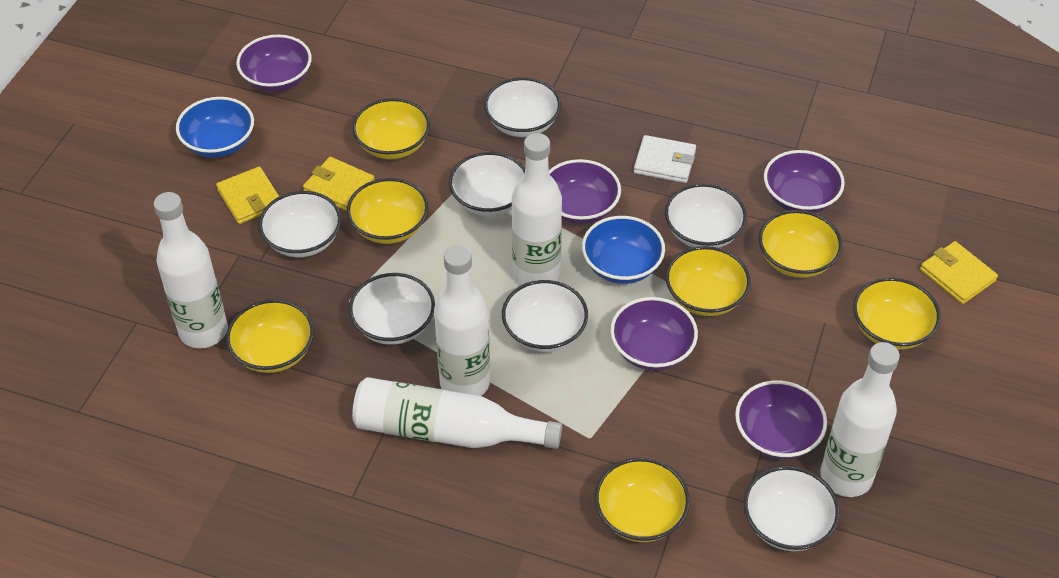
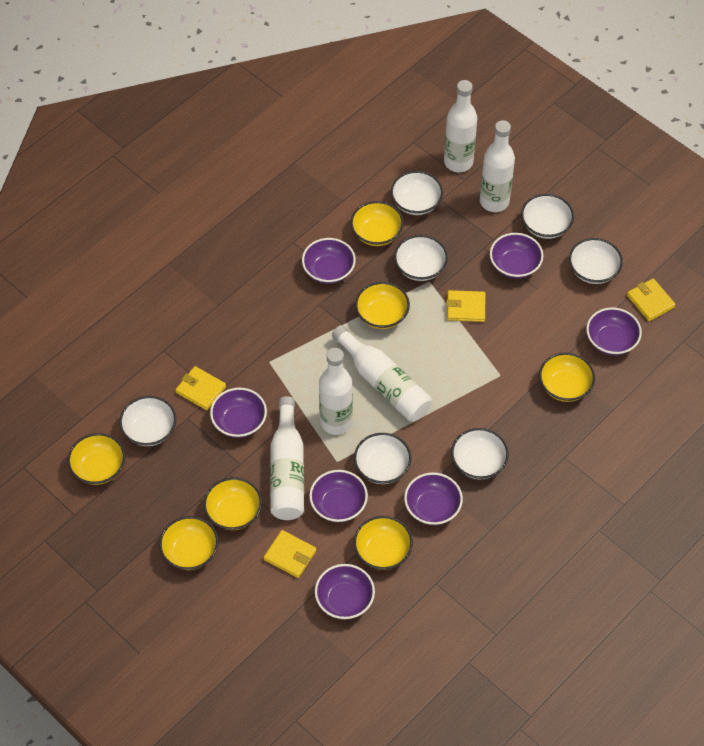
blue bowl: 2 -> 0
purple bowl: 5 -> 7
white wallet: 1 -> 0
yellow wallet: 3 -> 4

